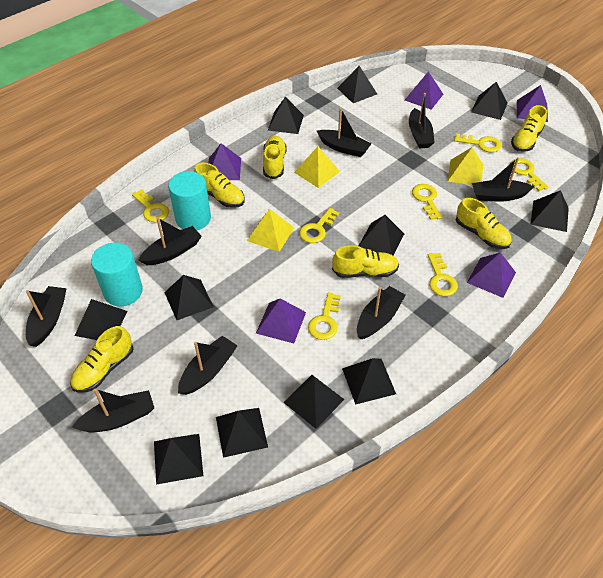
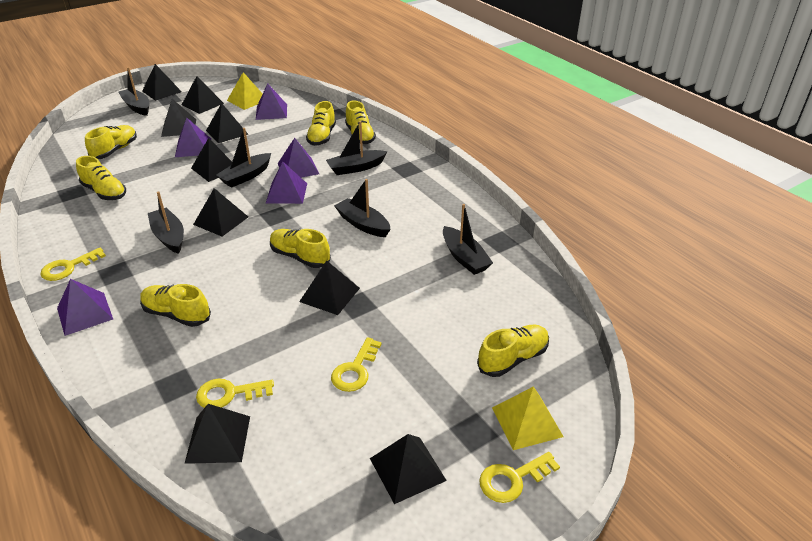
black boat: 8 -> 6
black pyramid: 11 -> 9
turquoise cylinder: 2 -> 0
yellow key: 7 -> 4
yellow pyramid: 3 -> 2
yellow shoe: 6 -> 7

